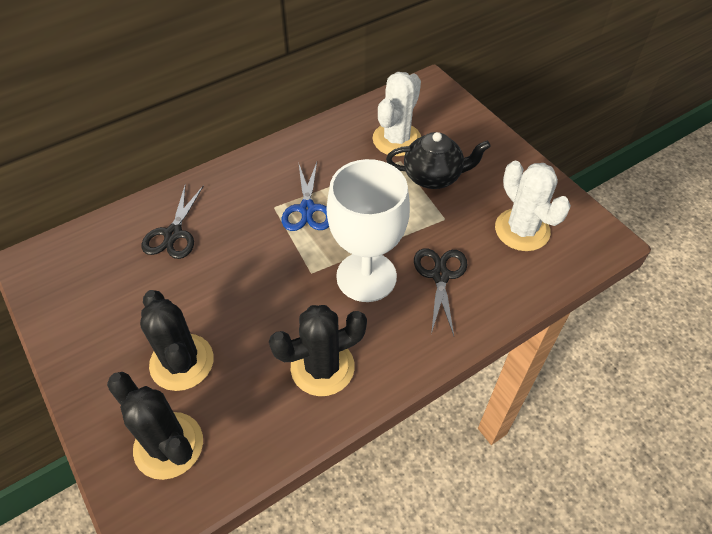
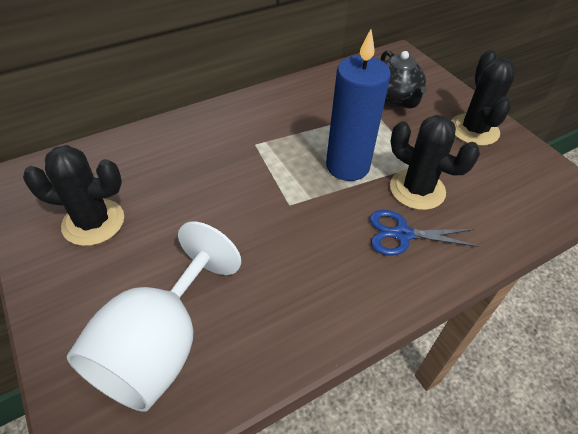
black scissors: 2 -> 0
blue candle: 0 -> 1
white cactus: 2 -> 0

